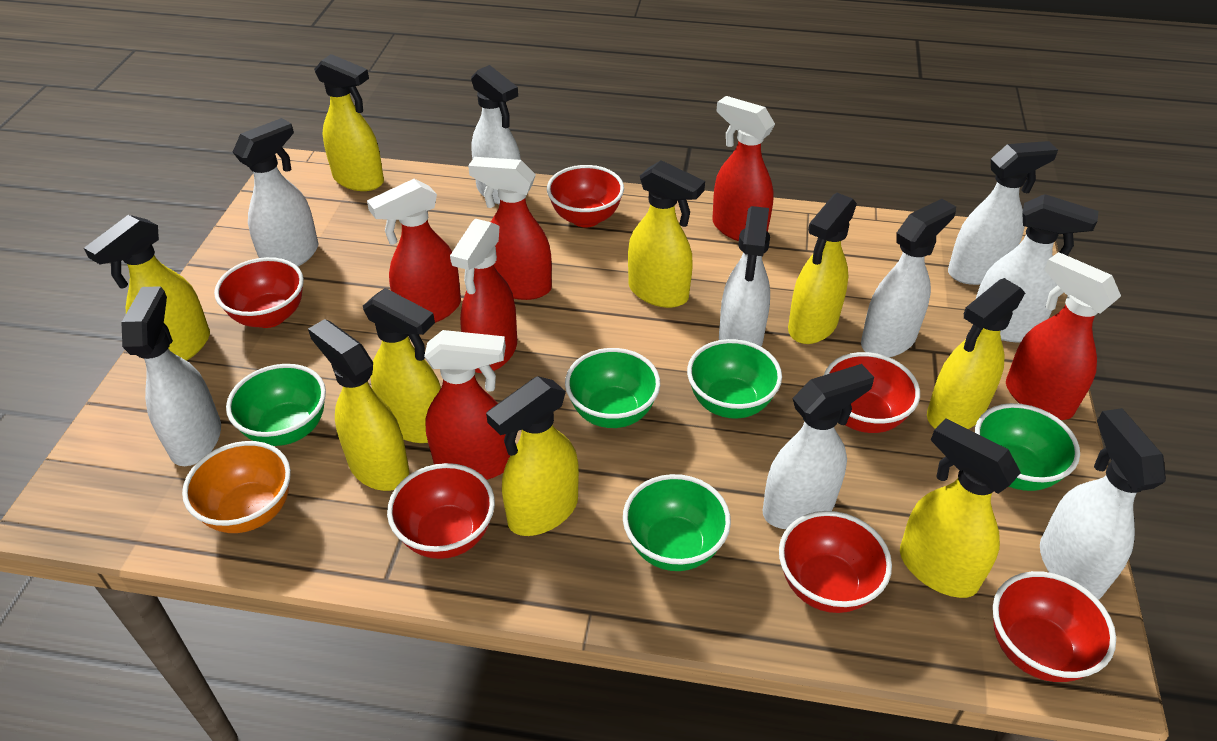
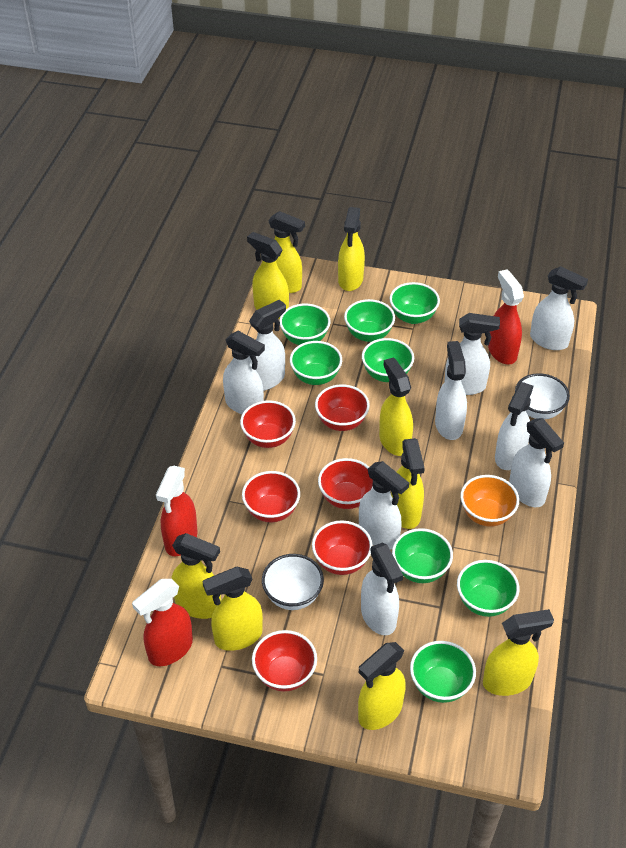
green bowl: 5 -> 8
red spray bottle: 6 -> 3
white bowl: 0 -> 2

